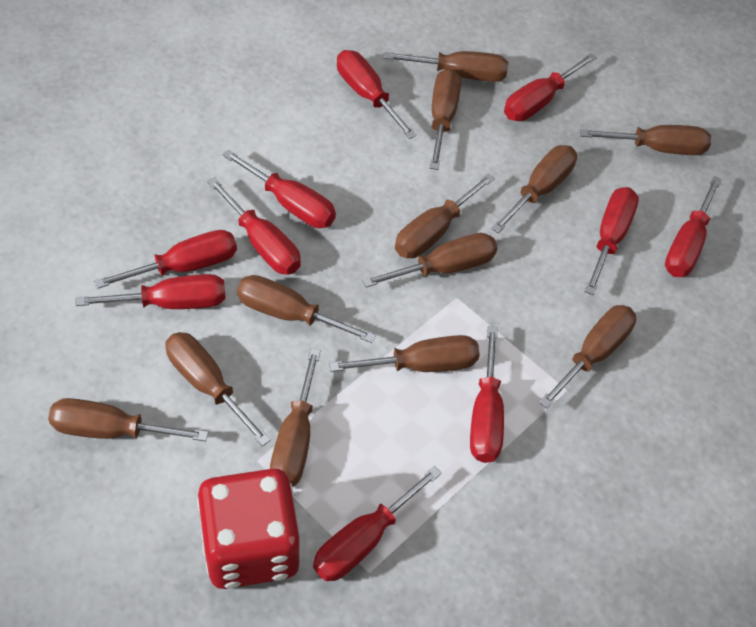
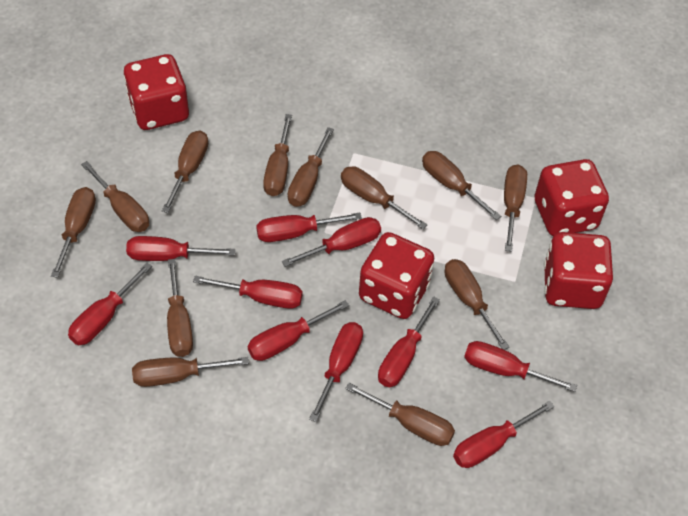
red dice: 1 -> 4

